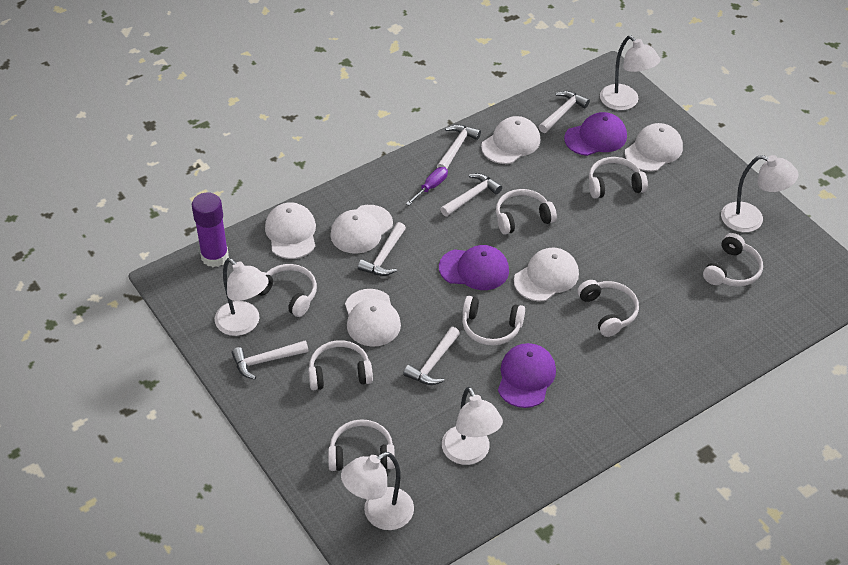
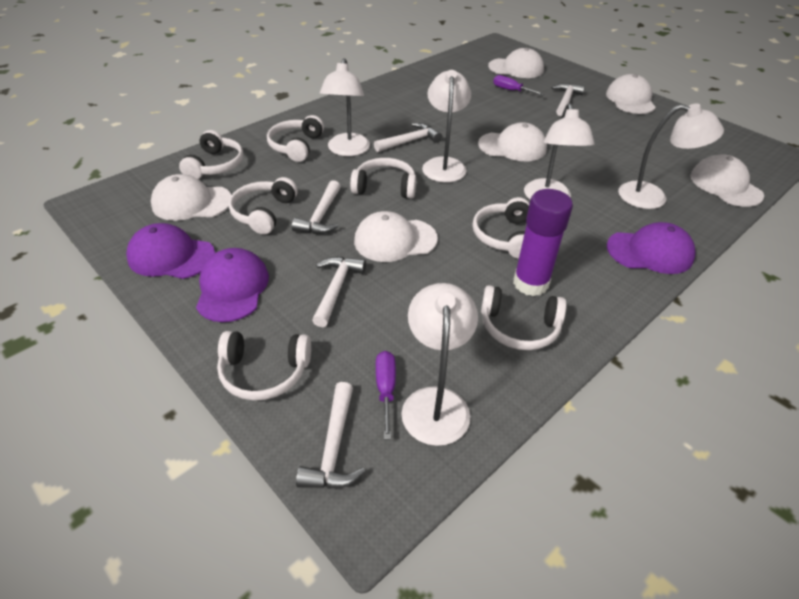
purple screwdriver: 1 -> 2
white hammer: 6 -> 5
white headphones: 8 -> 7

